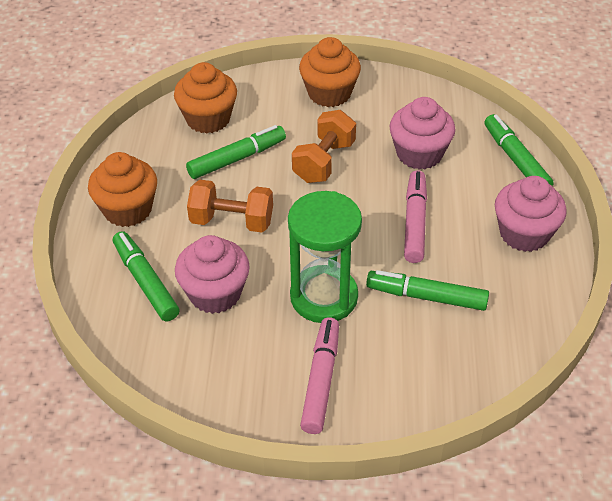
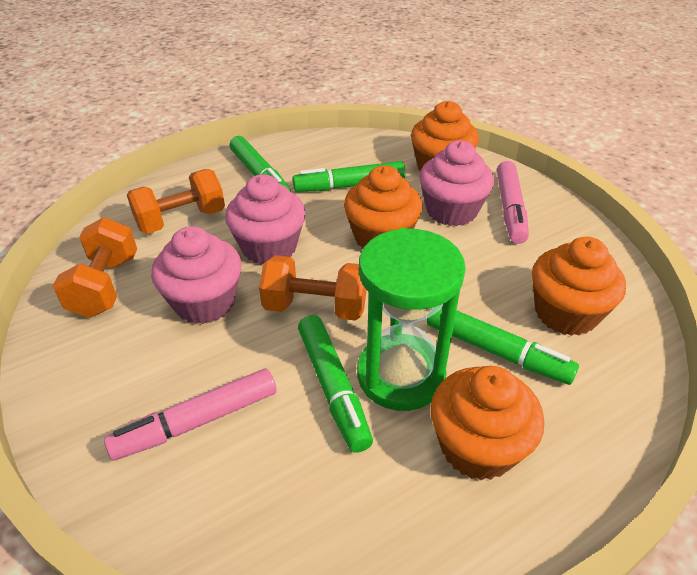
orange cupcake: 3 -> 4
orange dumbbell: 2 -> 3

